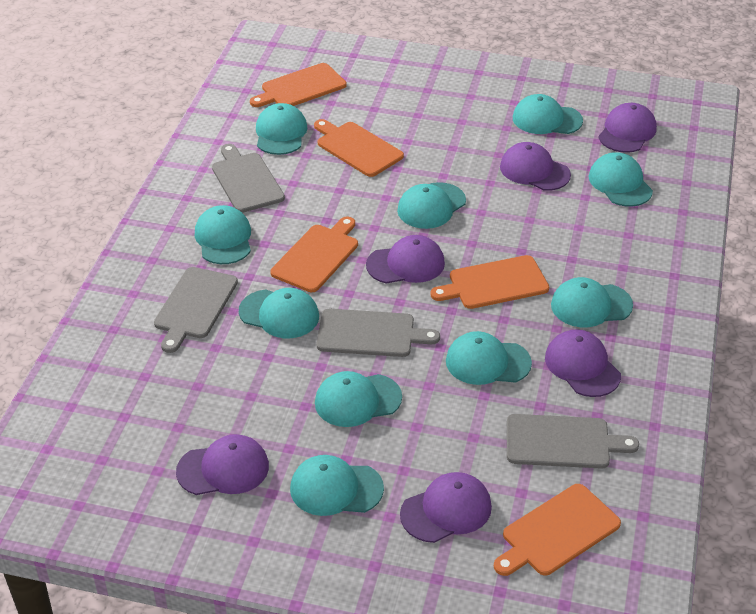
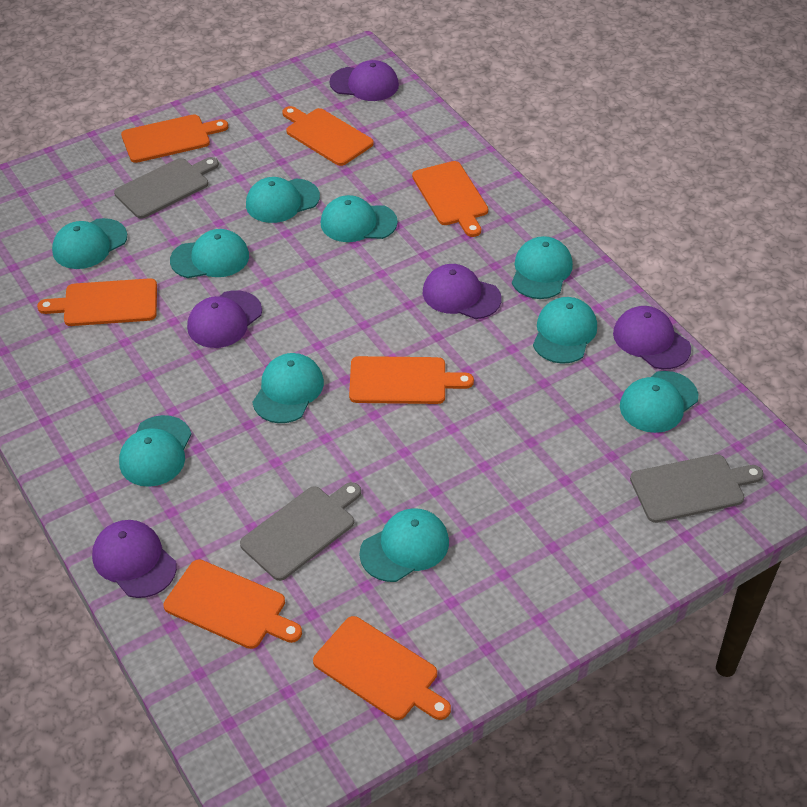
grey cutting board: 4 -> 3
orange cutting board: 5 -> 7
purple cap: 6 -> 5

